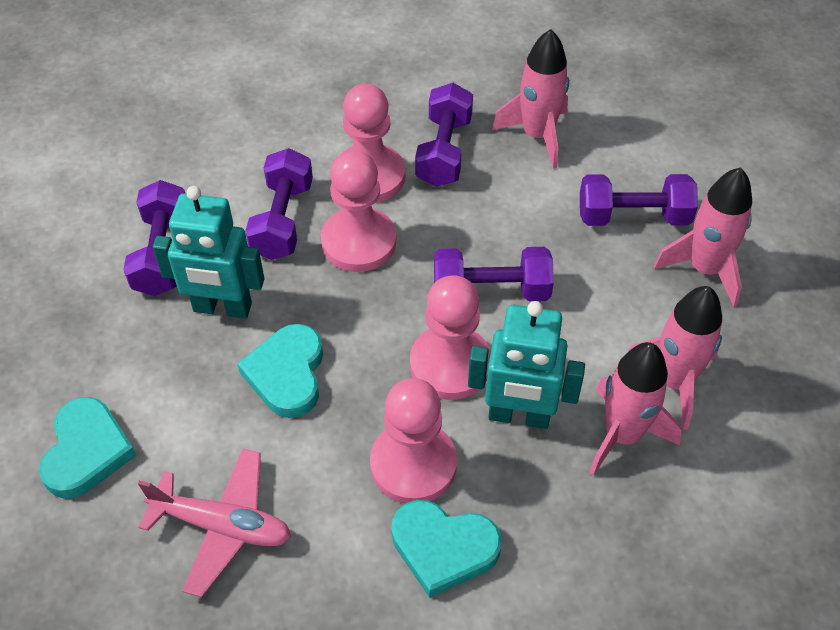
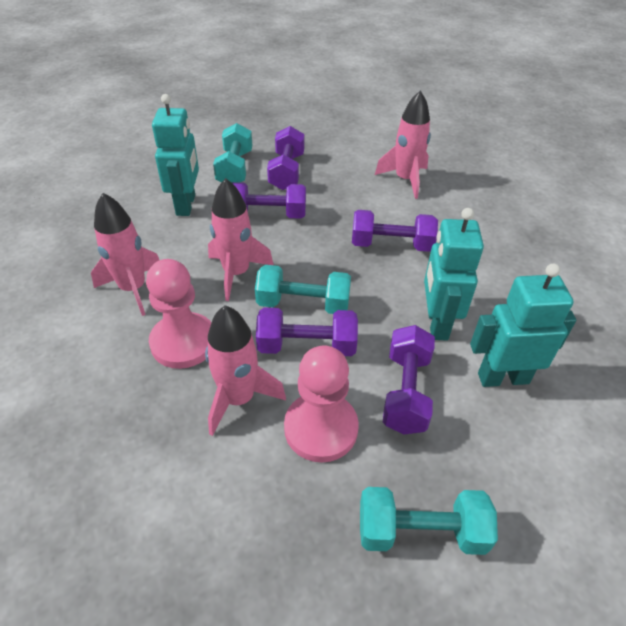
pink pawn: 4 -> 2
pink plane: 1 -> 0
turquoise dumbbell: 0 -> 3
turquoise heart: 3 -> 0
turquoise robot: 2 -> 3

